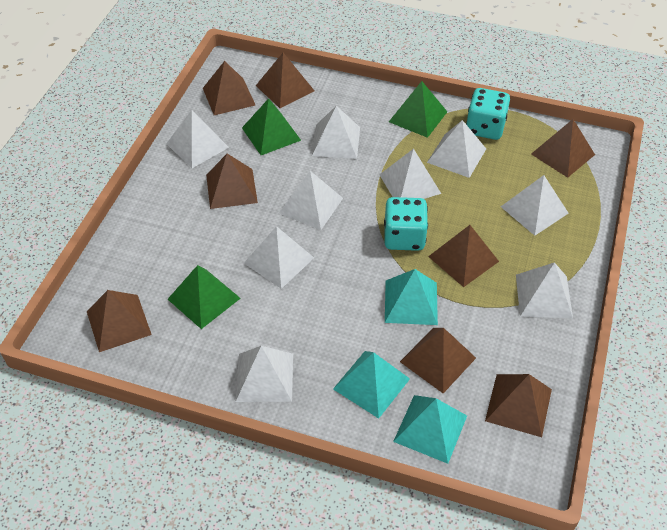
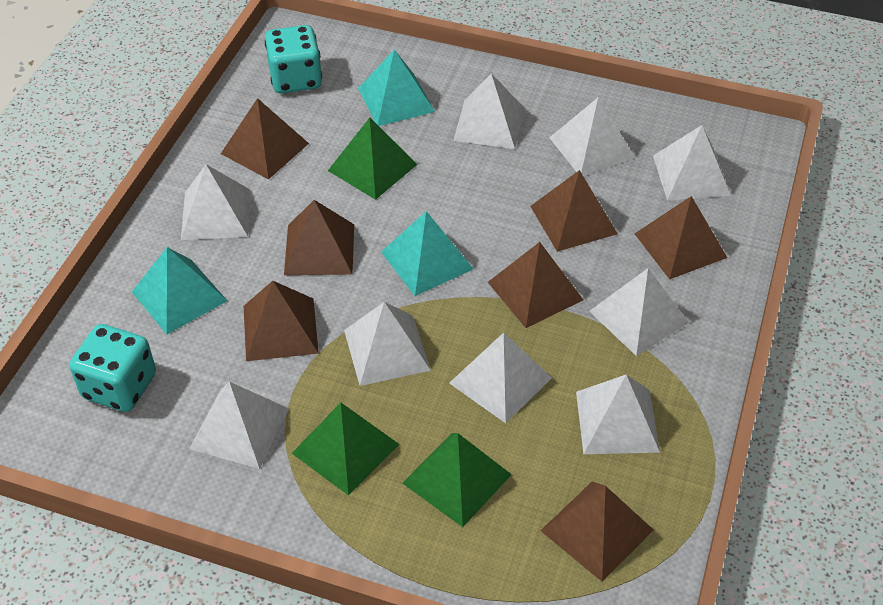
brown pyramid: 8 -> 7

